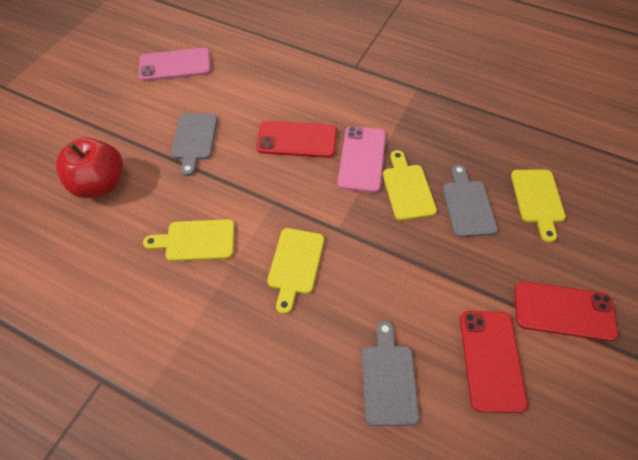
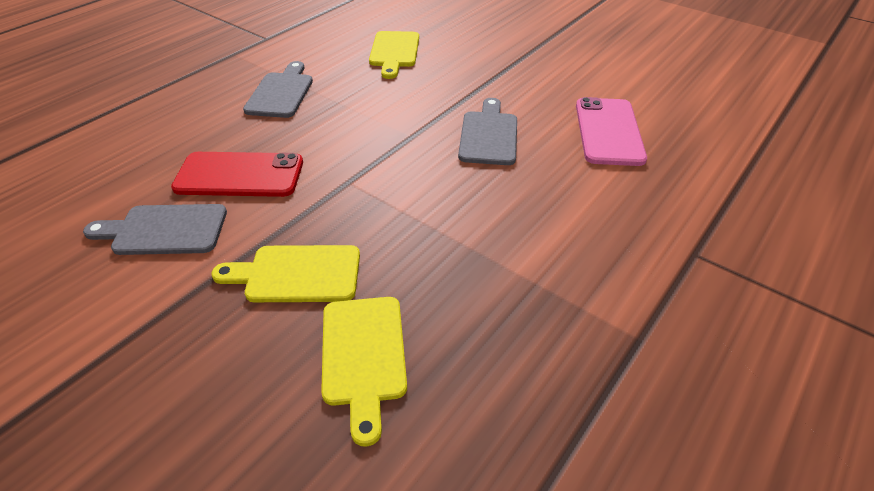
pink phone: 2 -> 1
red apple: 1 -> 0
red phone: 3 -> 1
yellow cutting board: 4 -> 3

